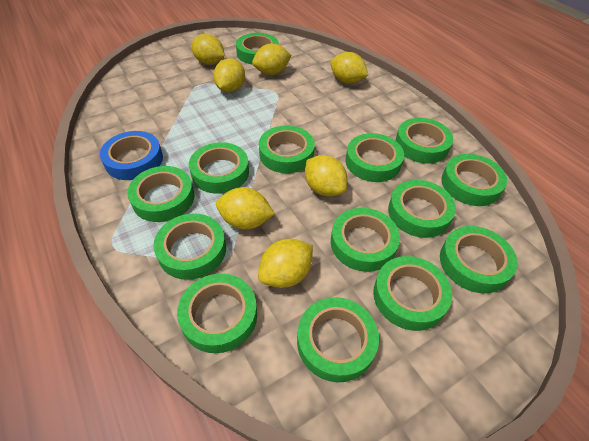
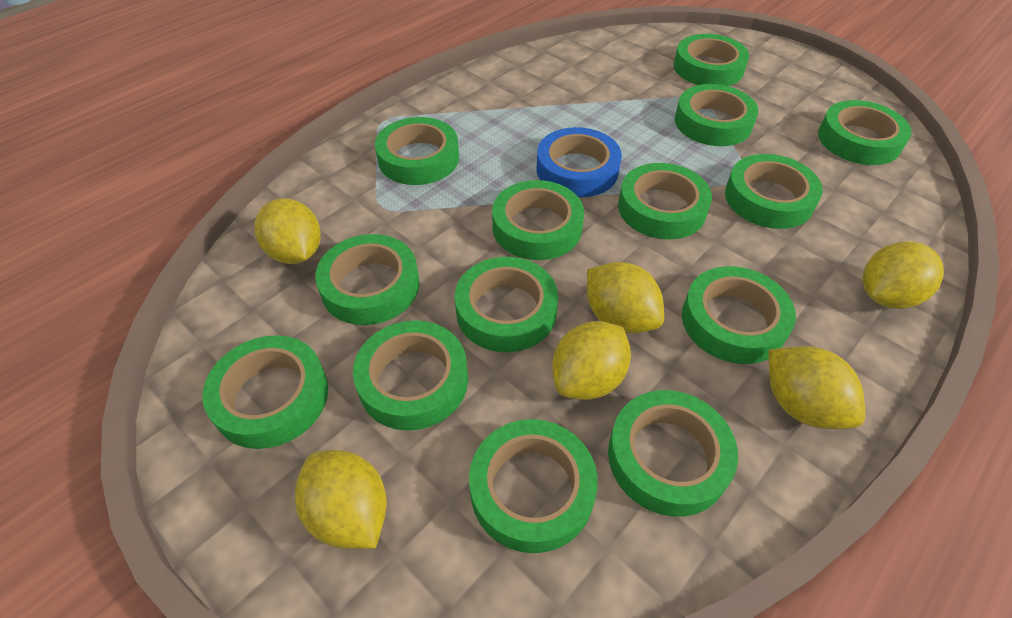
yellow lemon: 7 -> 6

